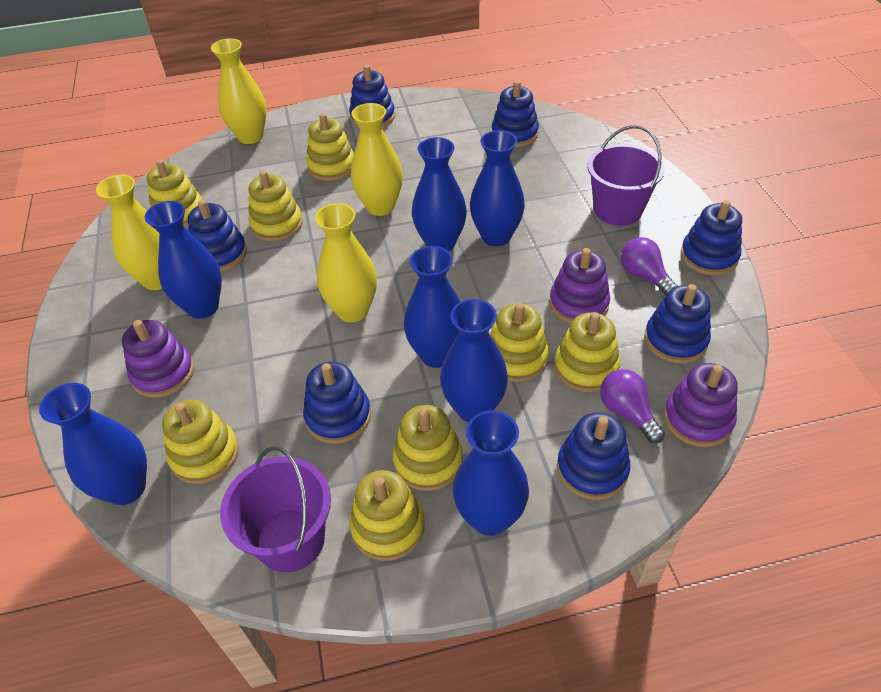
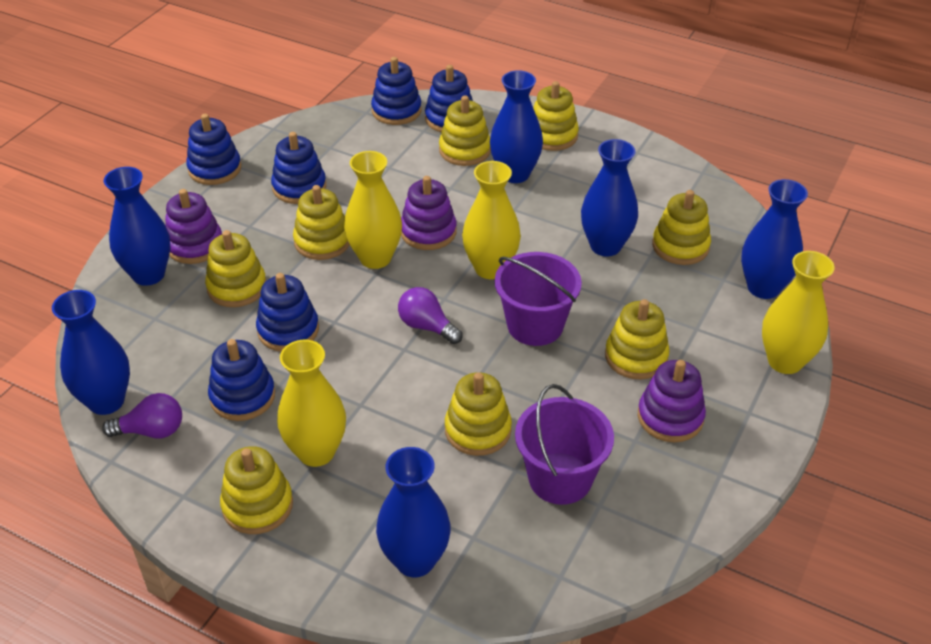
blue stacking toy: 7 -> 6
blue vase: 7 -> 6

